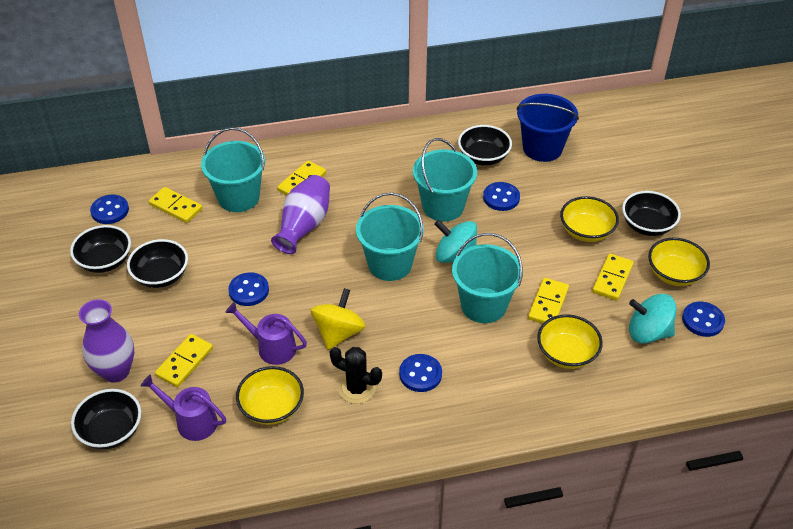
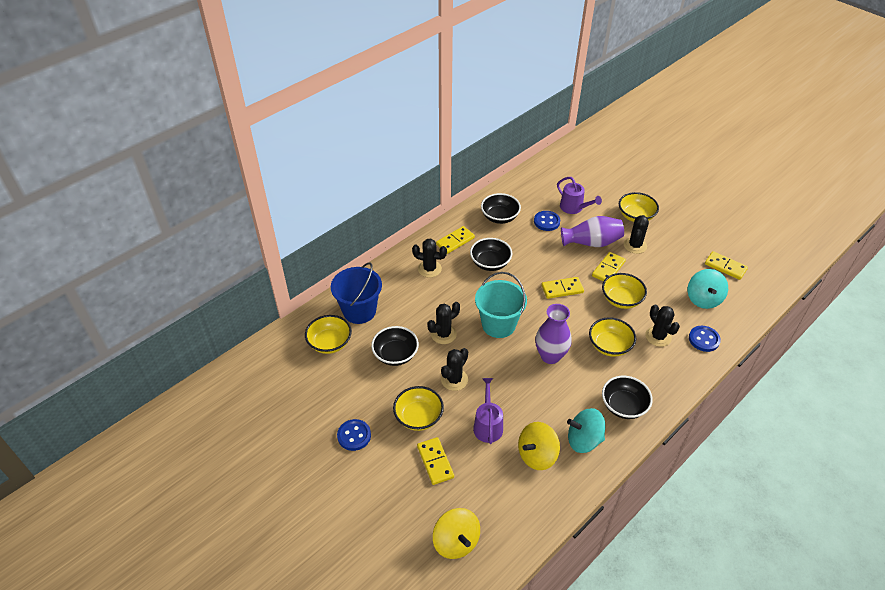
black bowl: 5 -> 4
black cactus: 1 -> 5
blue button: 5 -> 3
turquoise bucket: 4 -> 1
yellow bowl: 4 -> 5
yellow spinning top: 1 -> 2

